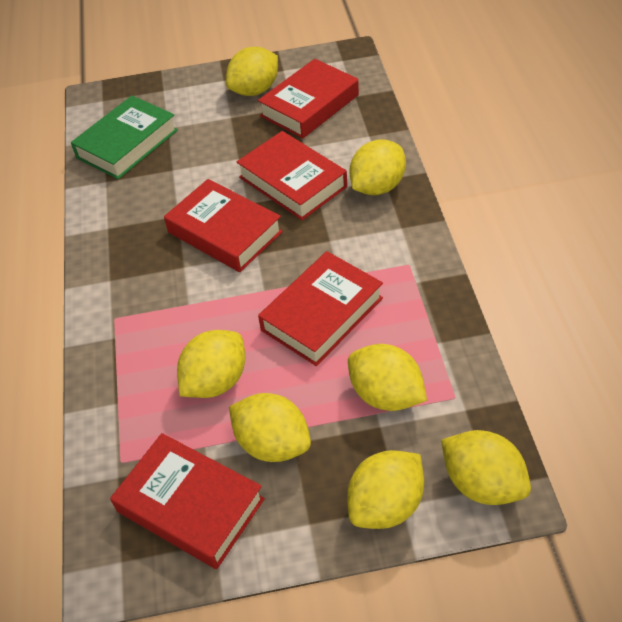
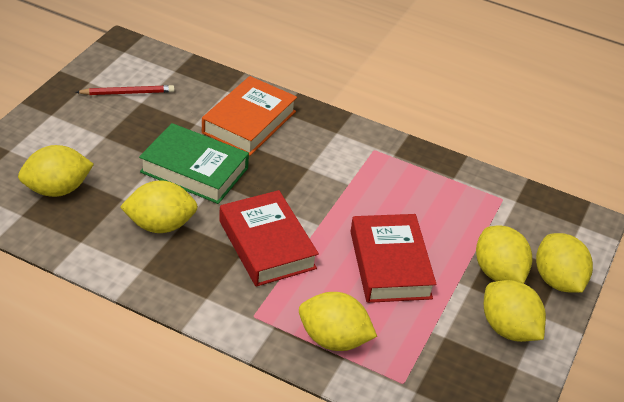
orange book: 0 -> 1
red book: 5 -> 2
red pencil: 0 -> 1
yellow lemon: 7 -> 6

